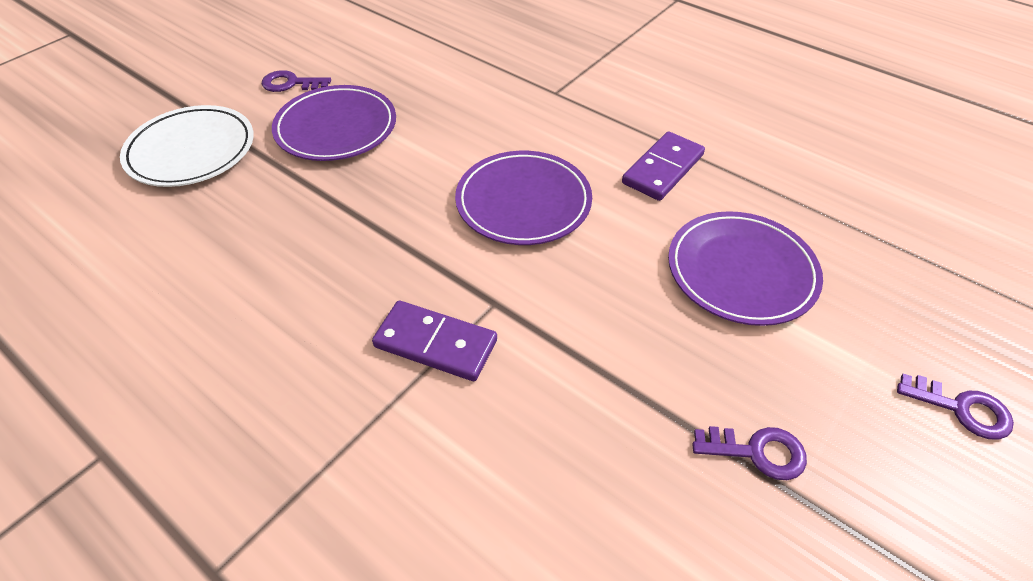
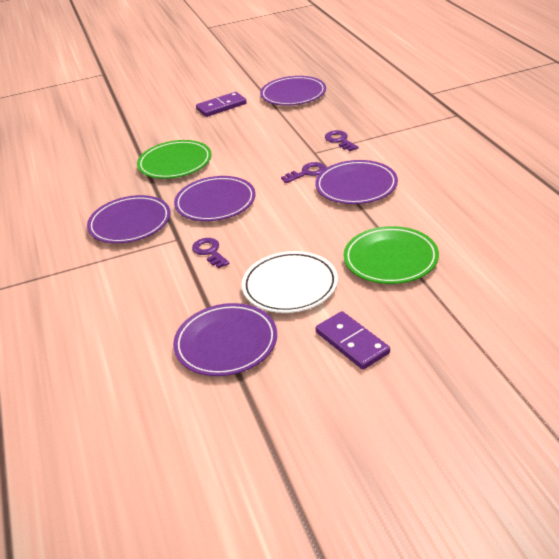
green plate: 0 -> 2
purple plate: 3 -> 5

